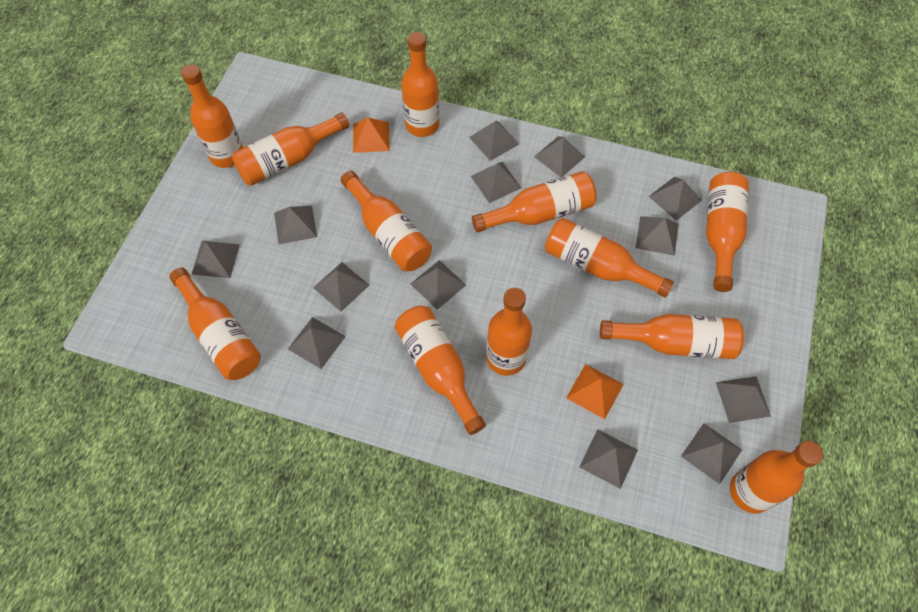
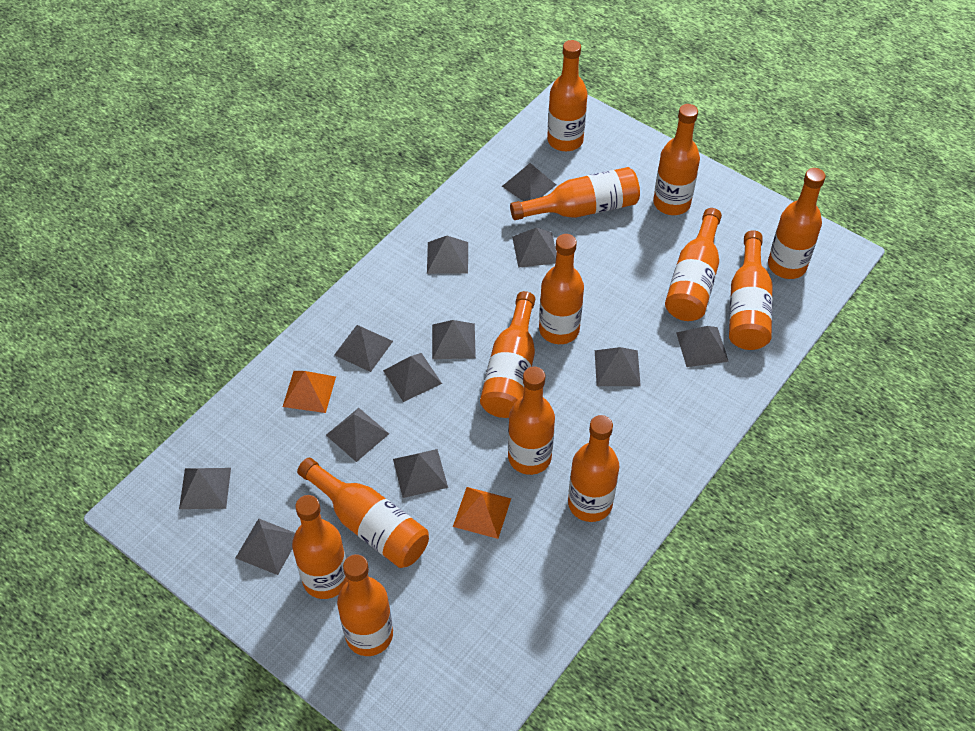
grey pyramid: 13 -> 12
orange bottle: 12 -> 13

